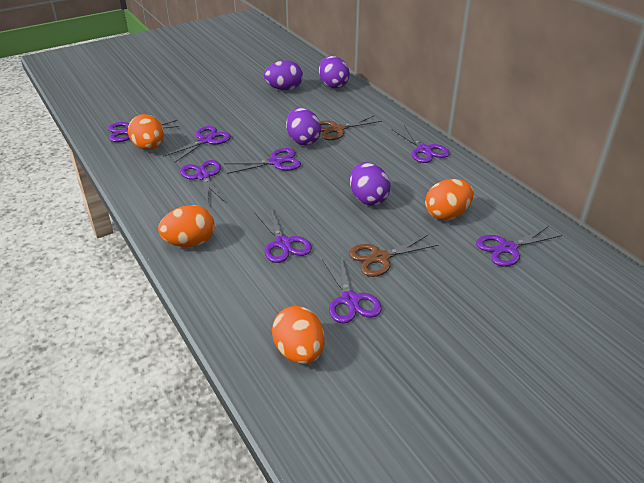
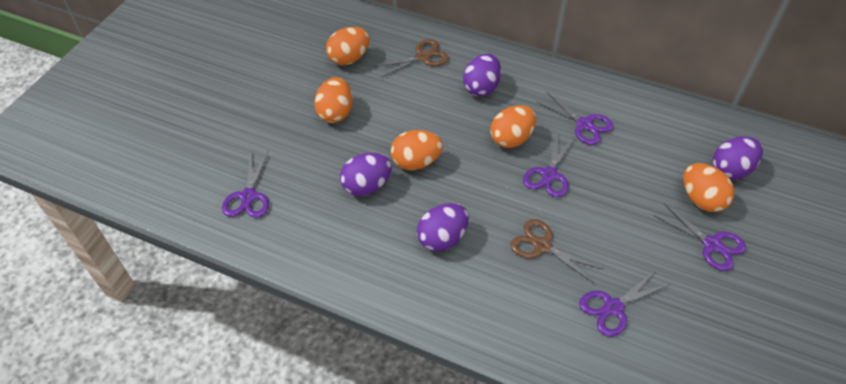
orange egg: 4 -> 5
purple scissors: 8 -> 5

